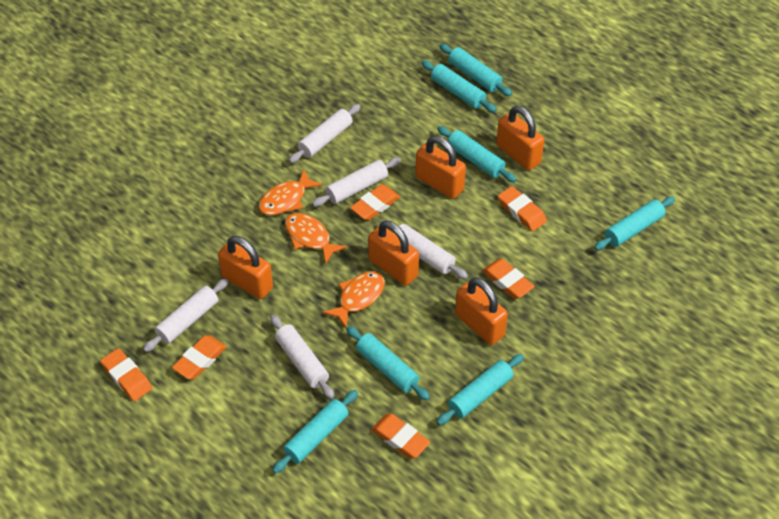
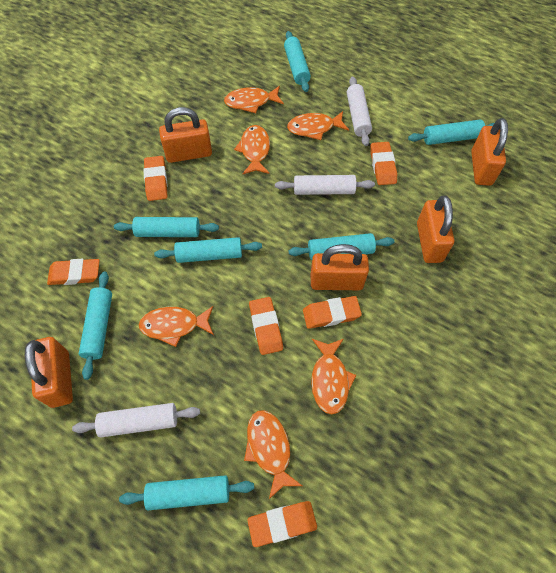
orange fish: 3 -> 6
white rolling pin: 5 -> 3

